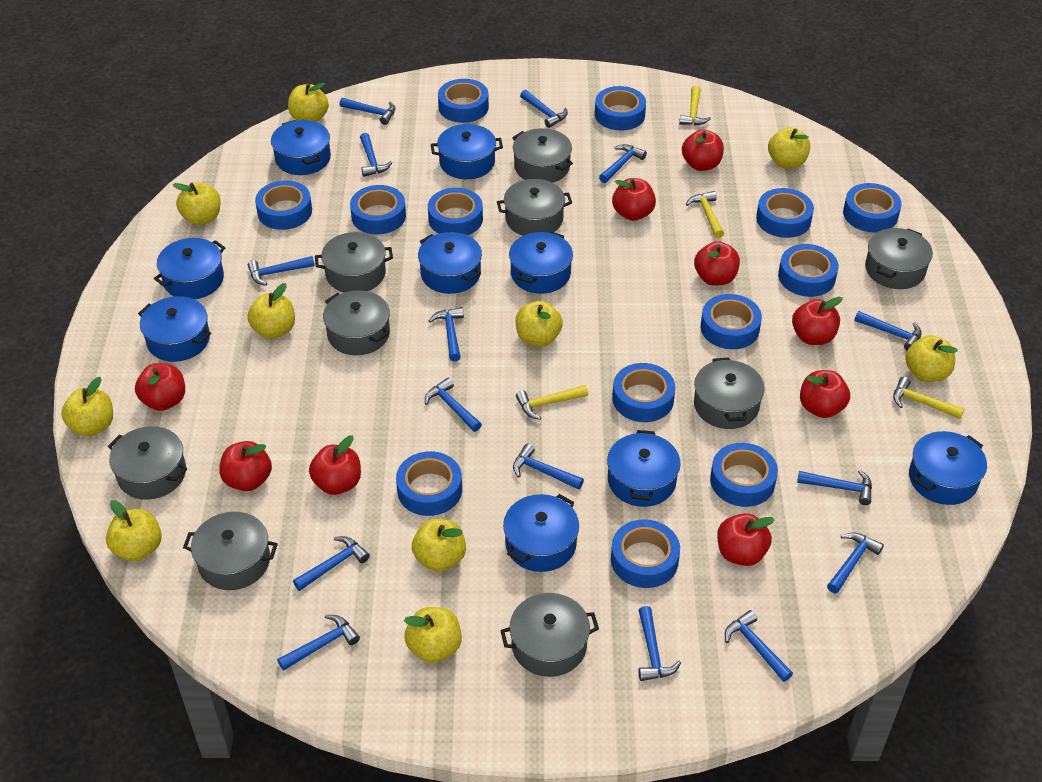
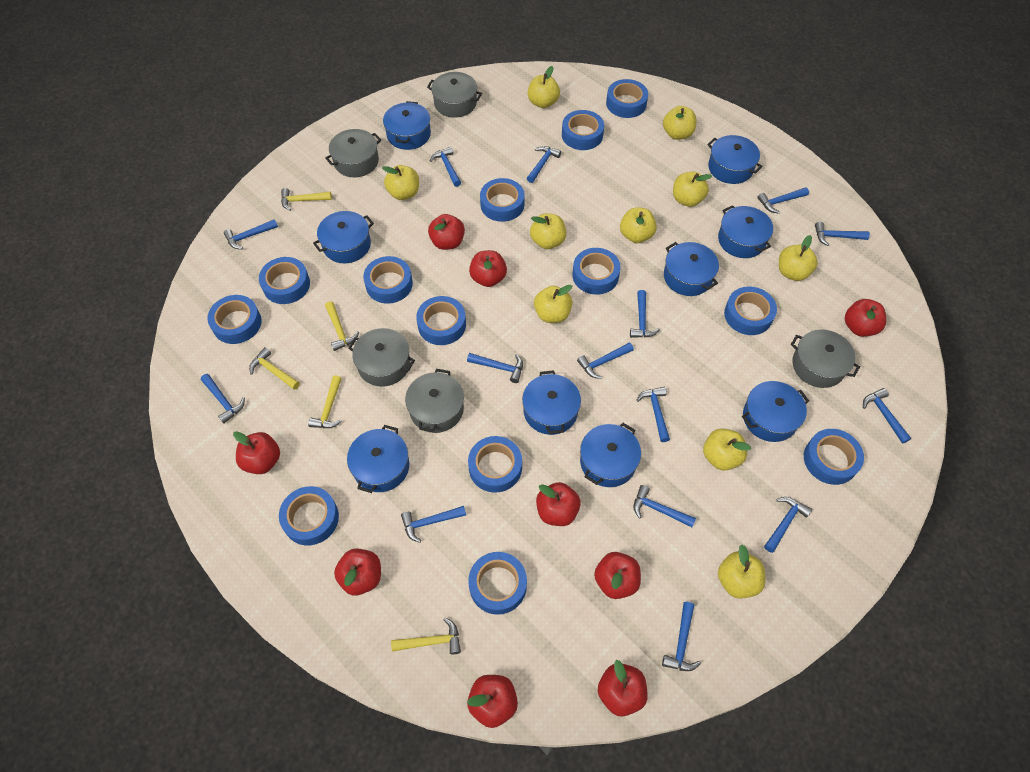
grey pot: 9 -> 5
yellow hammer: 4 -> 5

